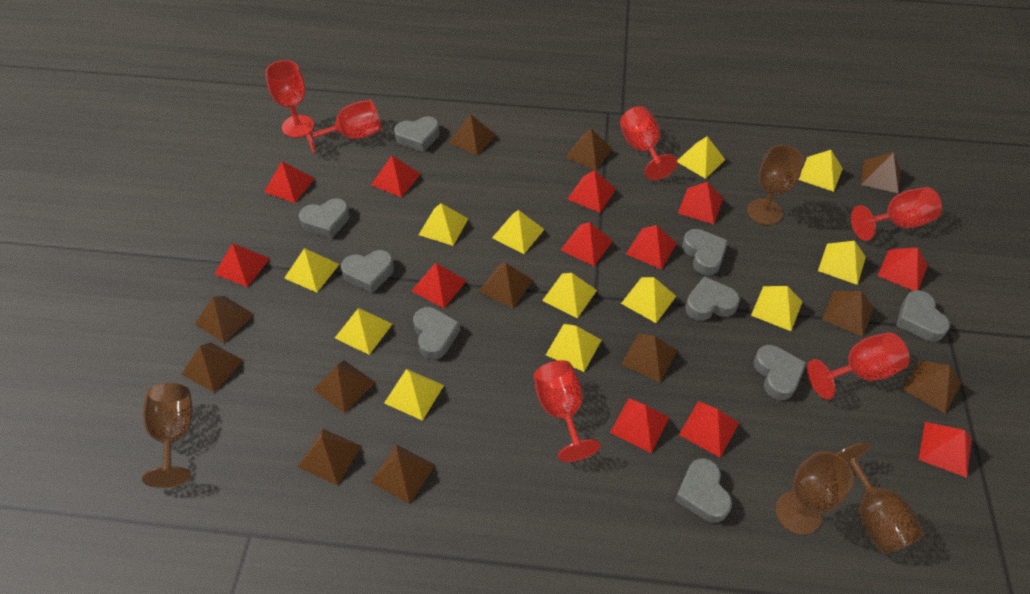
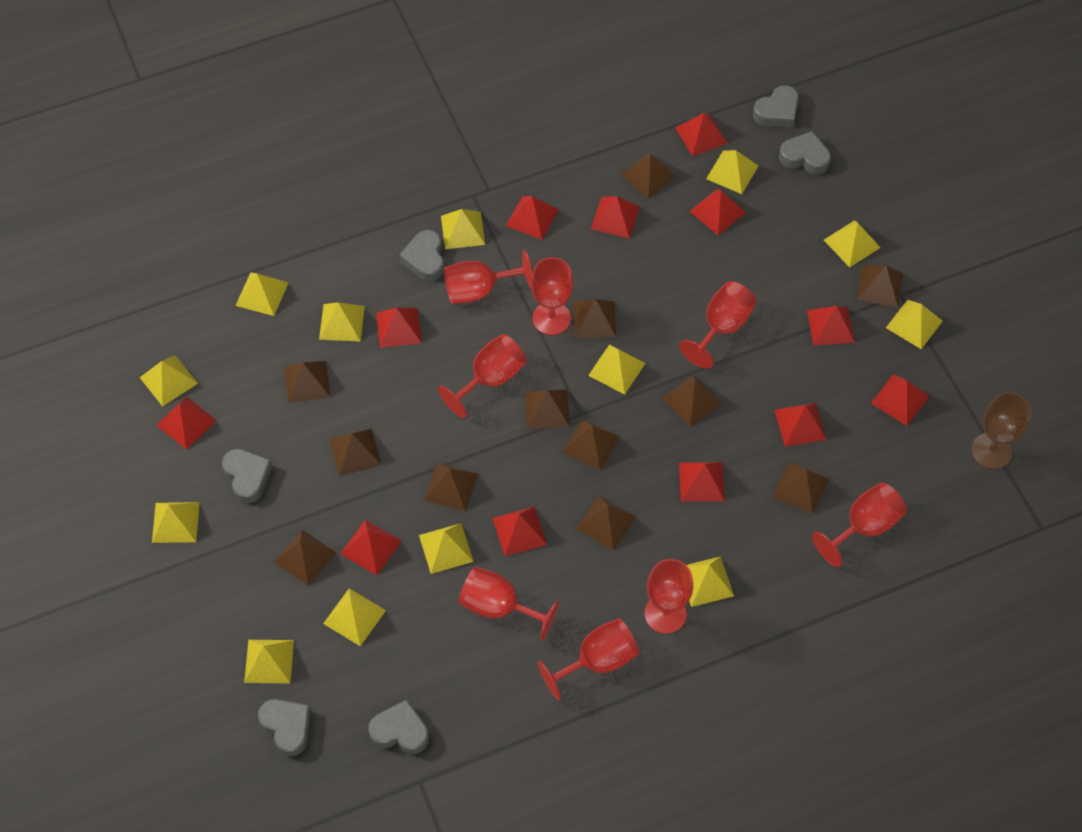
brown goblet: 4 -> 1
grey heart: 9 -> 6
red goblet: 6 -> 8
yellow pyramid: 12 -> 13

